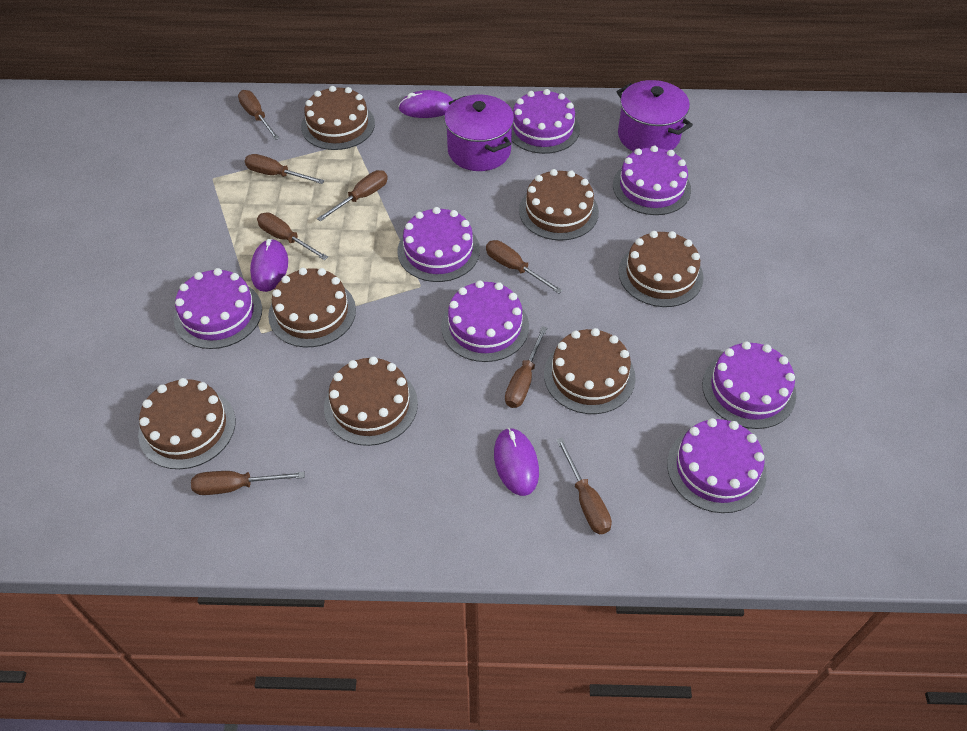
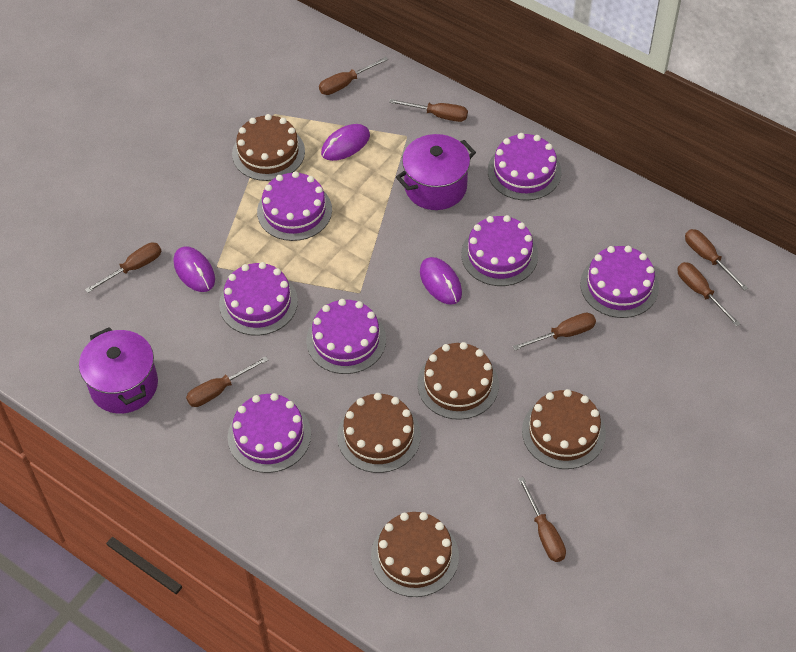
brown cake: 7 -> 5

